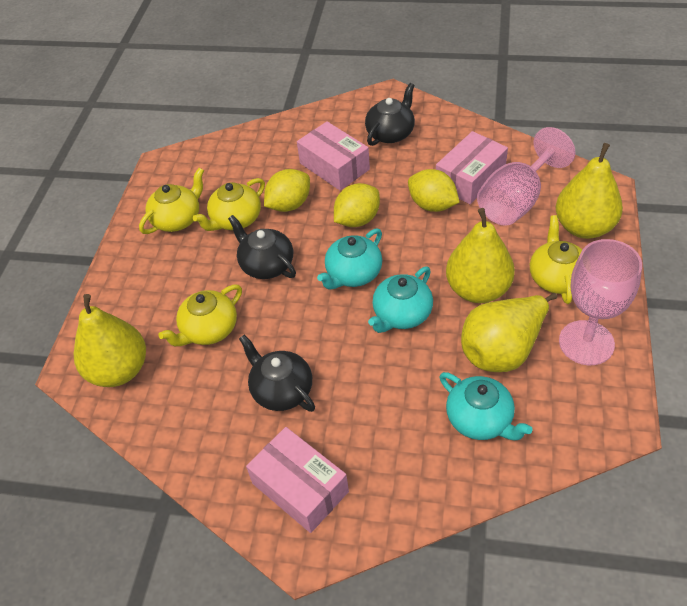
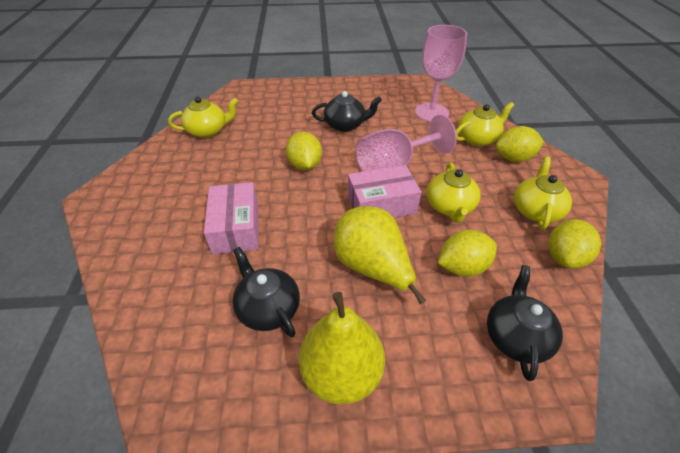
pink box: 3 -> 2
turquoise teapot: 3 -> 0
yellow lemon: 3 -> 4
yellow pear: 4 -> 2

